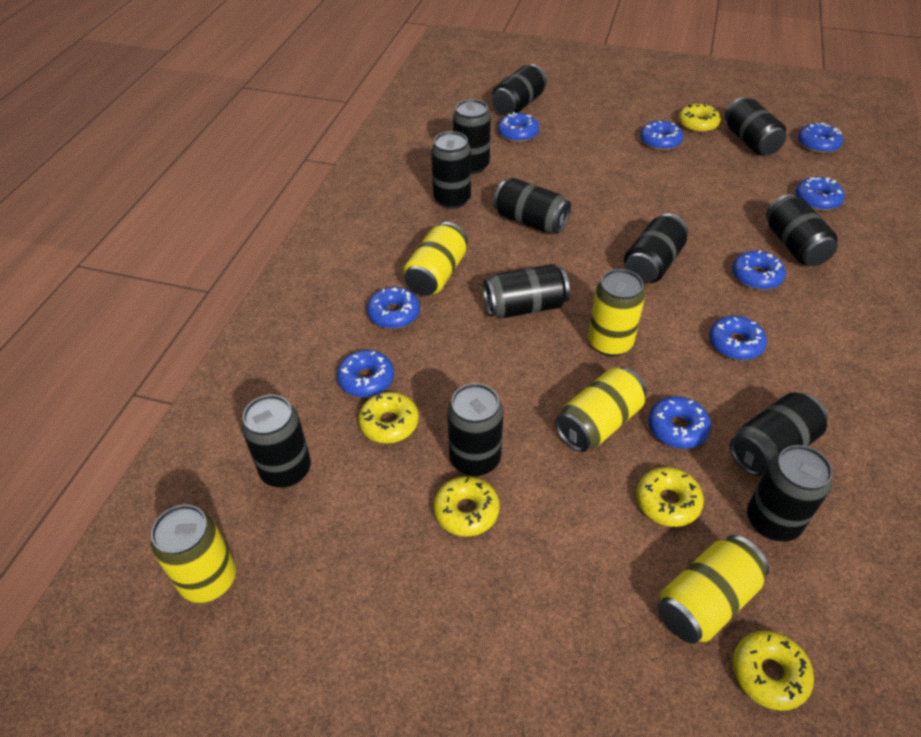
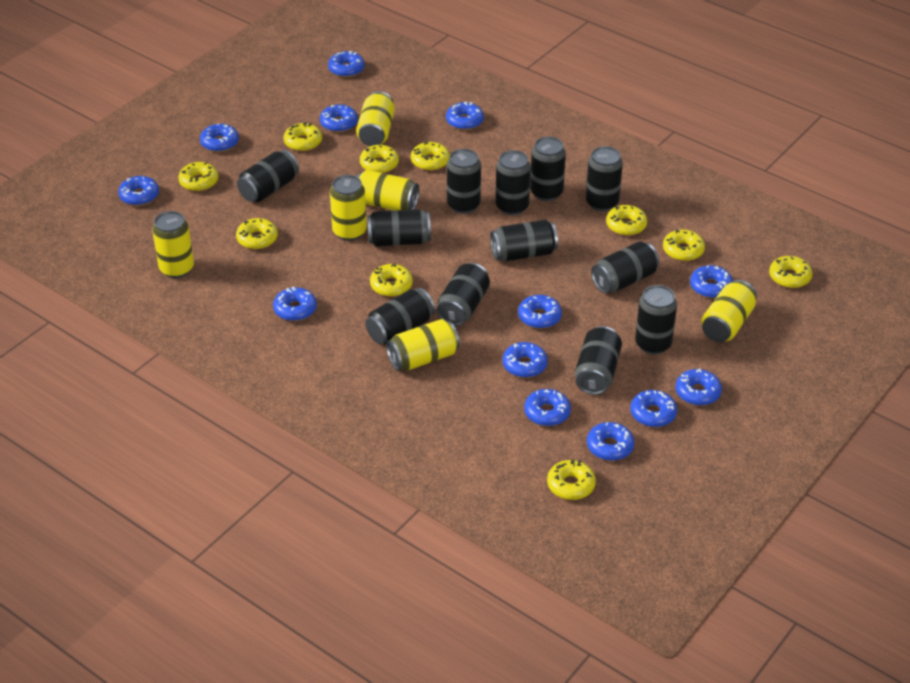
blue donut: 9 -> 13
yellow can: 5 -> 6
yellow donut: 5 -> 10

